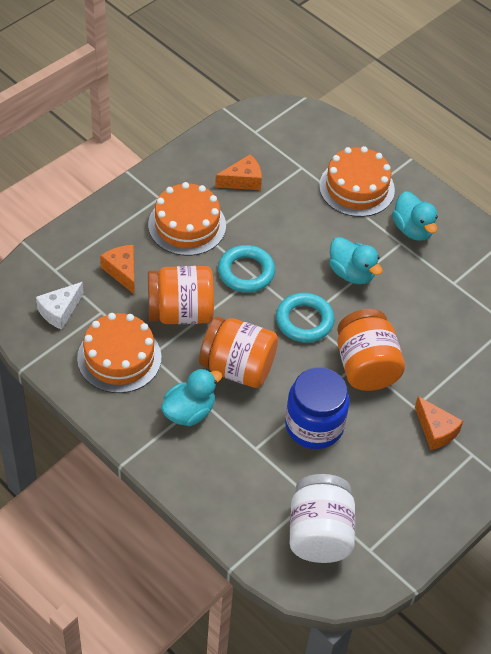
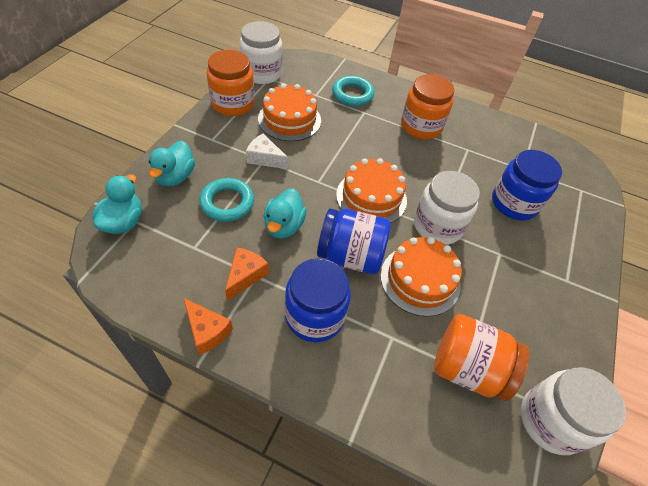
blue jar: 1 -> 3
orange cheese: 3 -> 2
white jar: 1 -> 3

